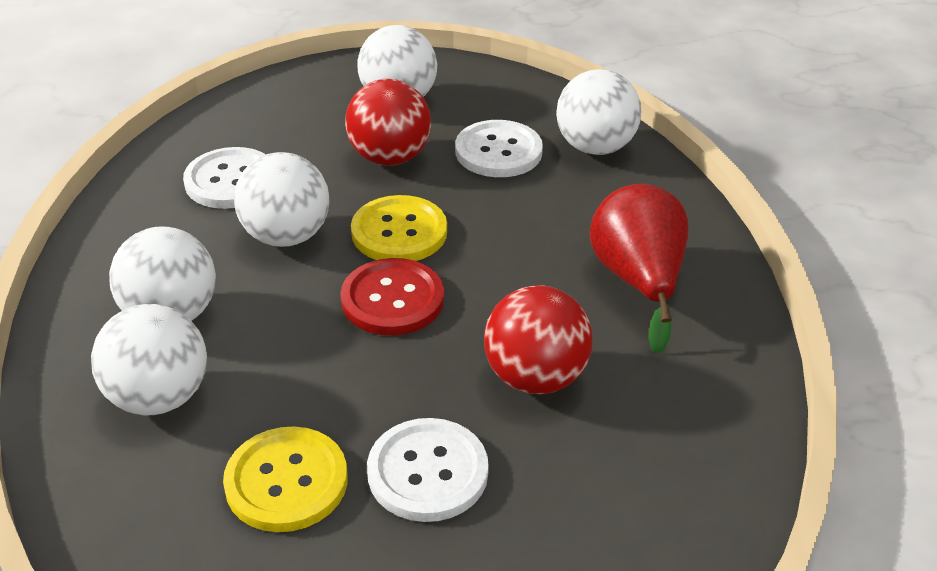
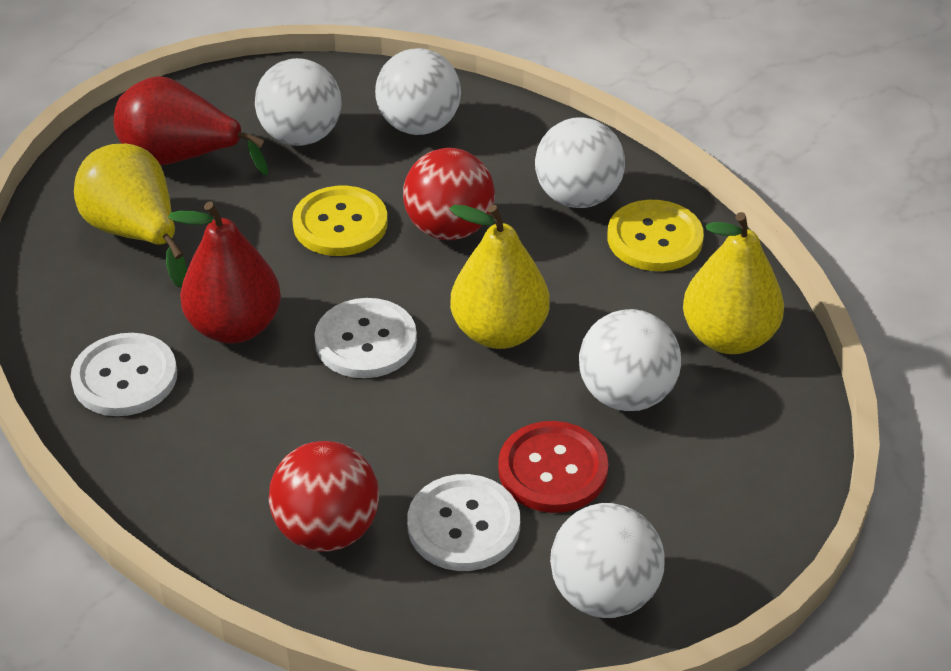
red pear: 1 -> 2
yellow pear: 0 -> 3

